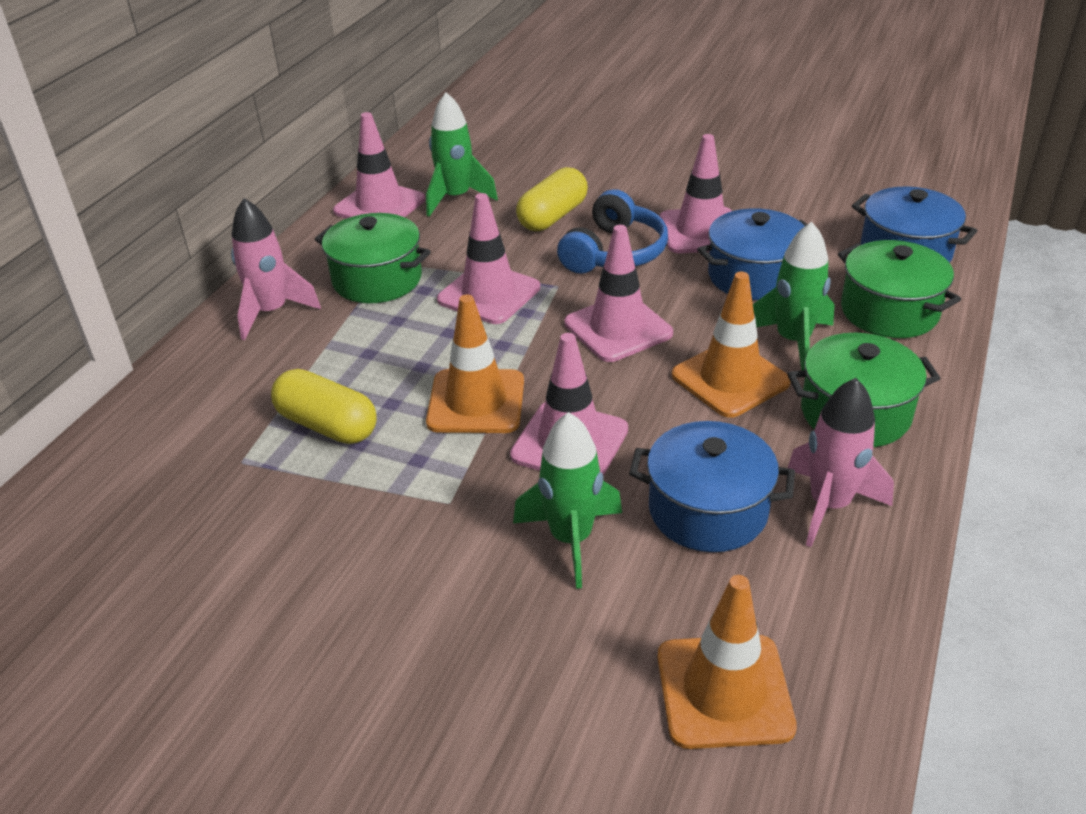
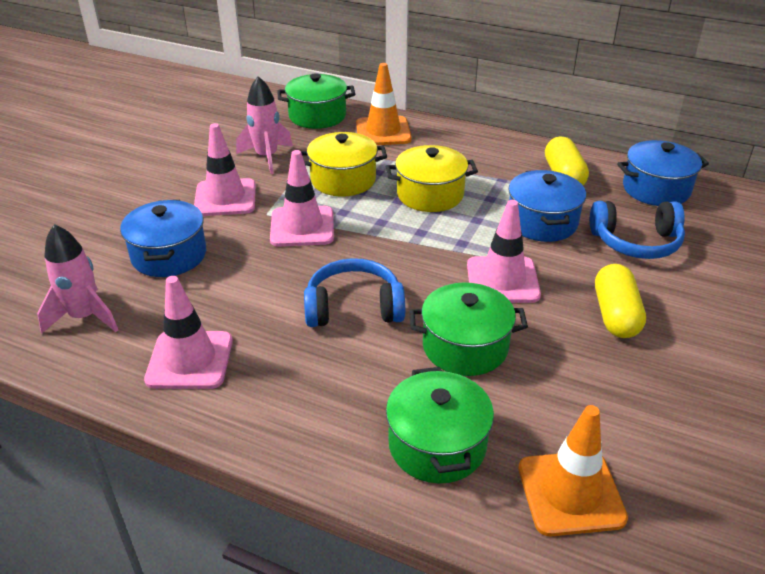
blue headphones: 1 -> 2
green rocket: 3 -> 0
orange traffic cone: 3 -> 2
pink traffic cone: 5 -> 4
yellow pot: 0 -> 2

